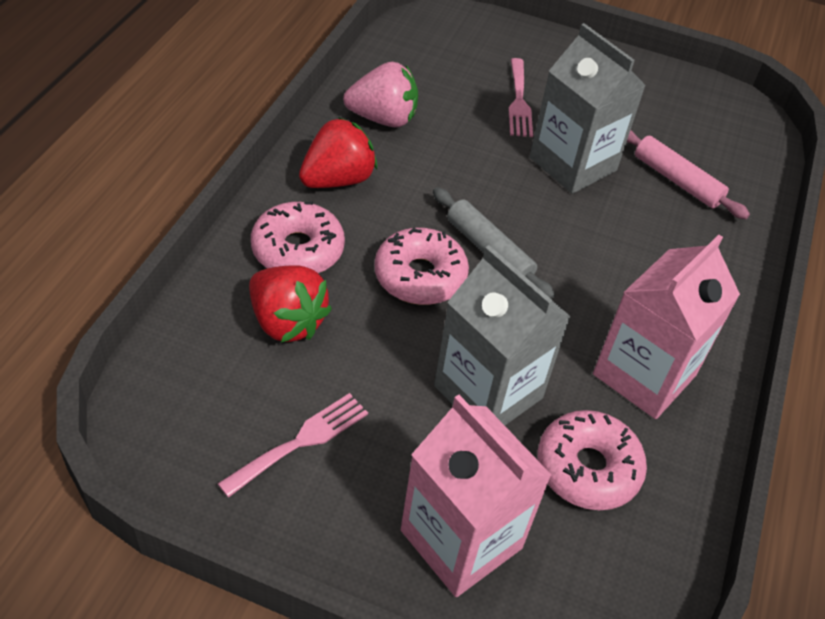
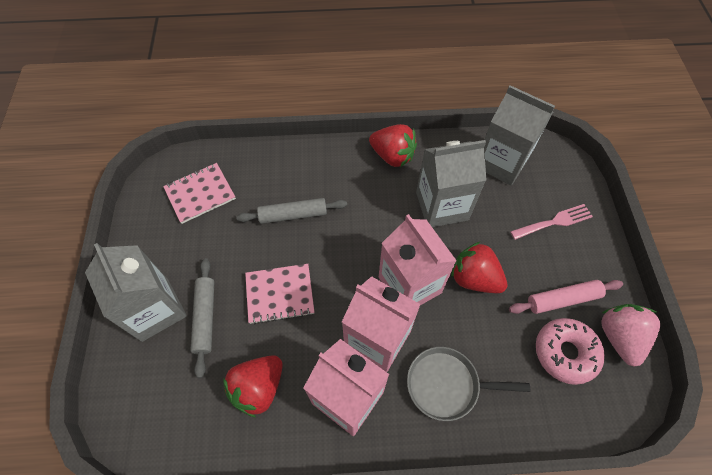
grey carton: 2 -> 3
grey pan: 0 -> 1
grey rolling pin: 1 -> 2
pink carton: 2 -> 3
pink donut: 3 -> 1
pink fork: 2 -> 1
pink notebook: 0 -> 2
red strawberry: 2 -> 3

